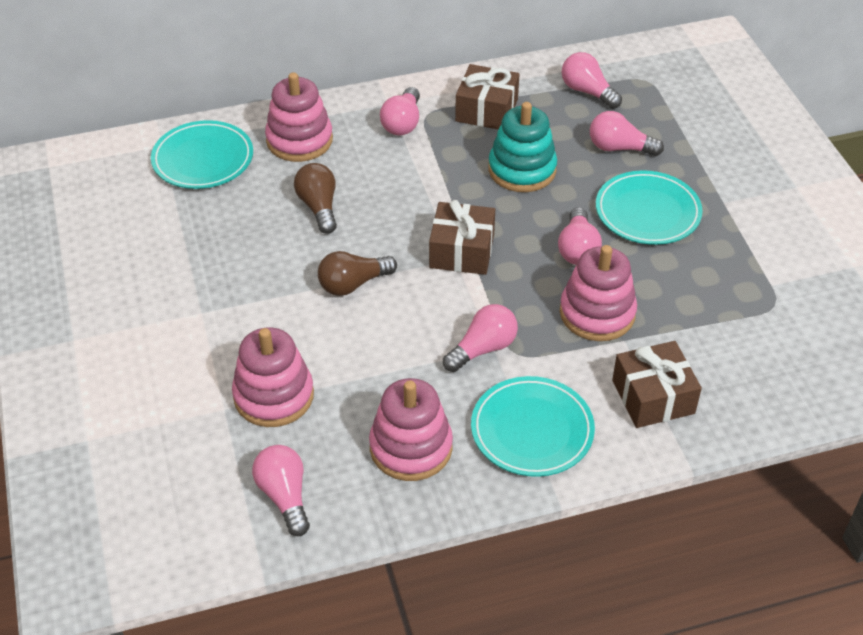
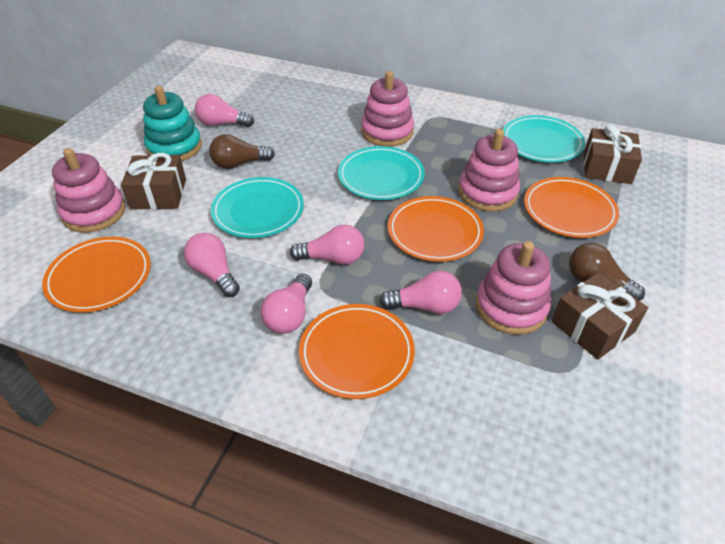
orange plate: 0 -> 4
pink light bulb: 6 -> 5

